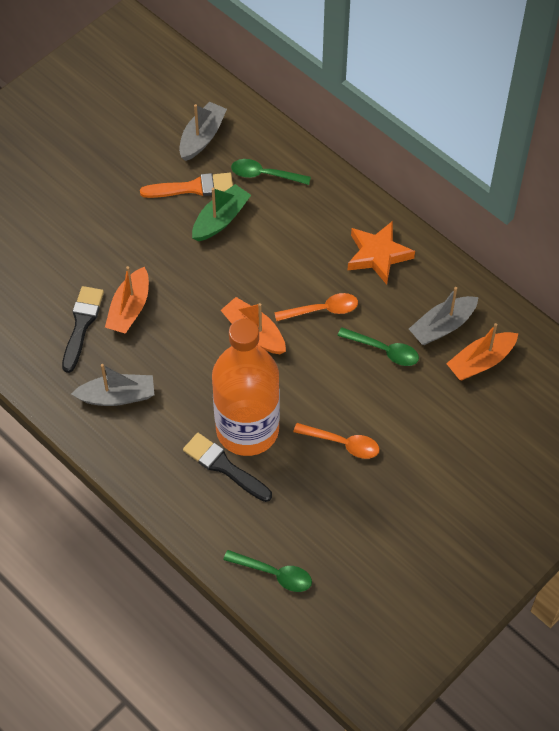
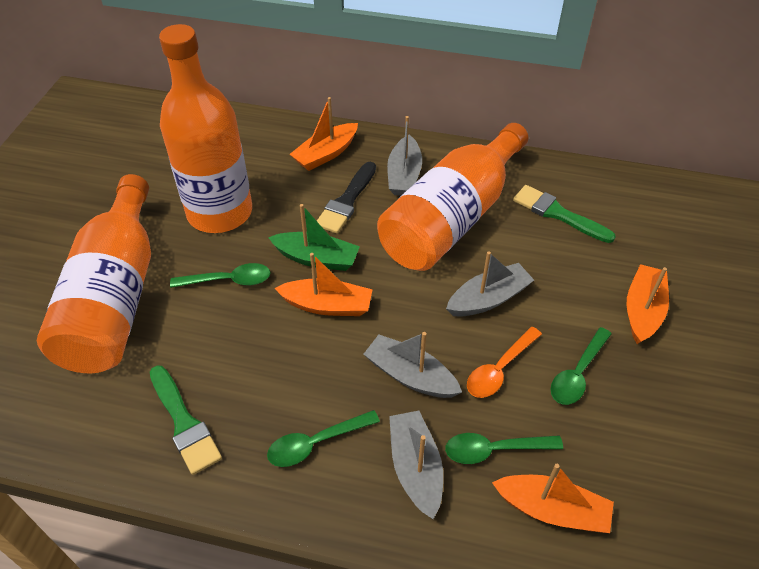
black brush: 2 -> 1
green brush: 0 -> 2
green spoon: 3 -> 4
grey boat: 3 -> 4
orange boat: 3 -> 4
orange bottle: 1 -> 3
orange brush: 1 -> 0
orange spoon: 2 -> 1
orange star: 1 -> 0

